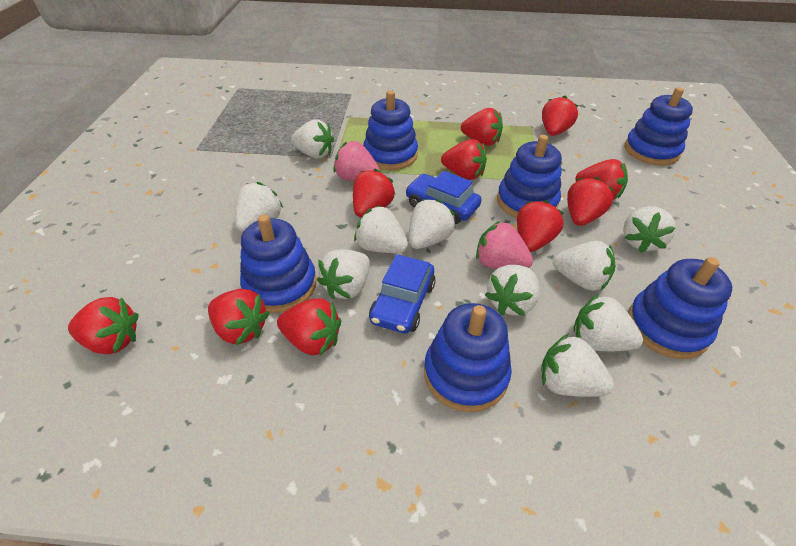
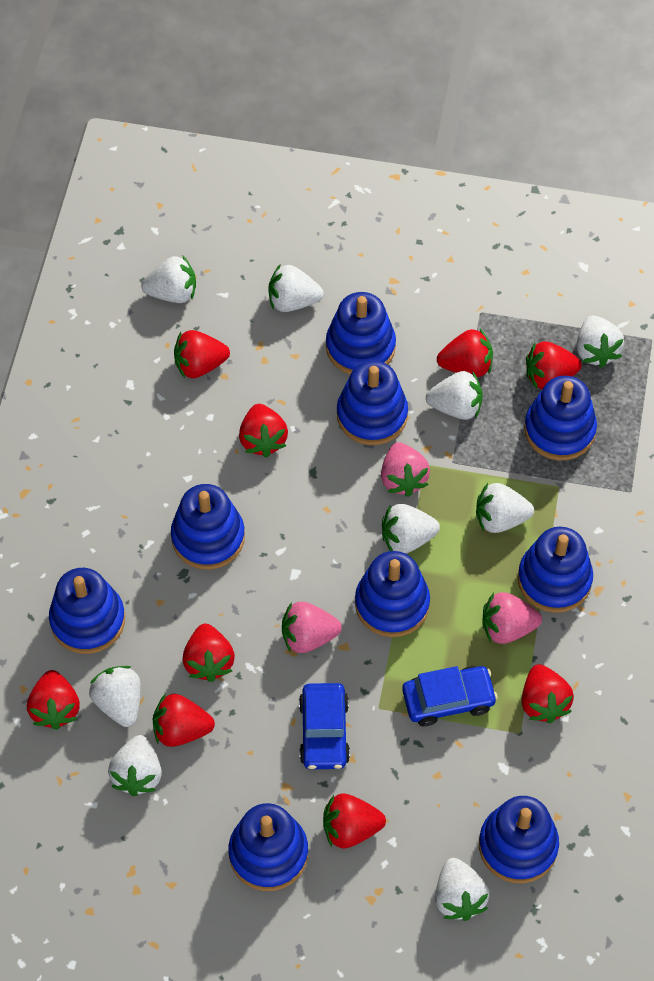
blue stacking toy: 6 -> 9
pink strawberry: 2 -> 3
red strawberry: 10 -> 9
white strawberry: 10 -> 9

